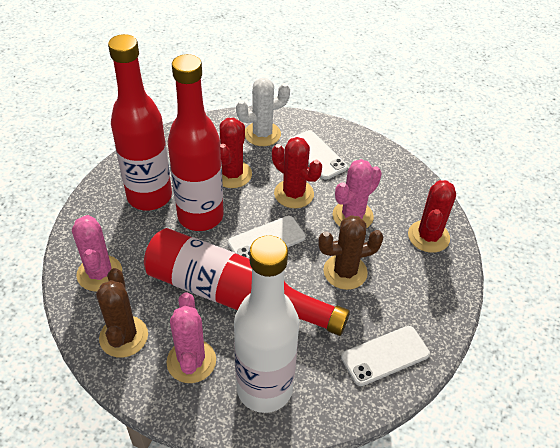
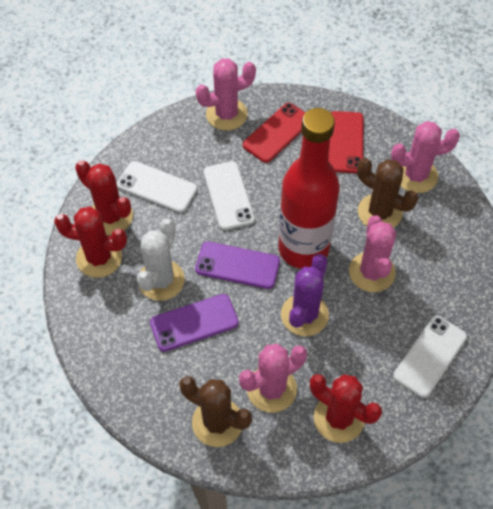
pink cactus: 3 -> 4
purple cactus: 0 -> 1
purple phone: 0 -> 2
red bottle: 3 -> 1
red phone: 0 -> 2
white bottle: 1 -> 0

